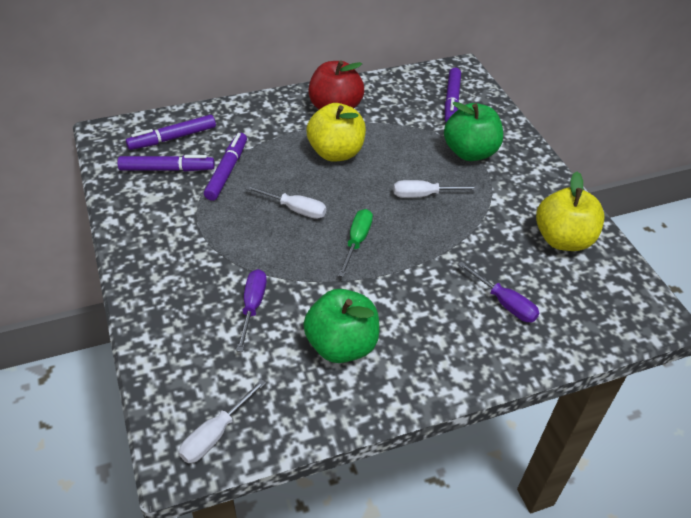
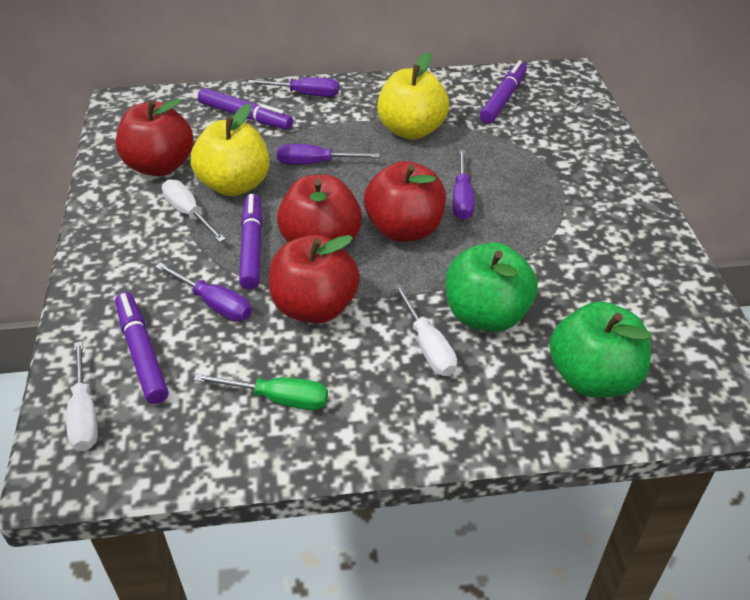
purple screwdriver: 2 -> 4
red apple: 1 -> 4

